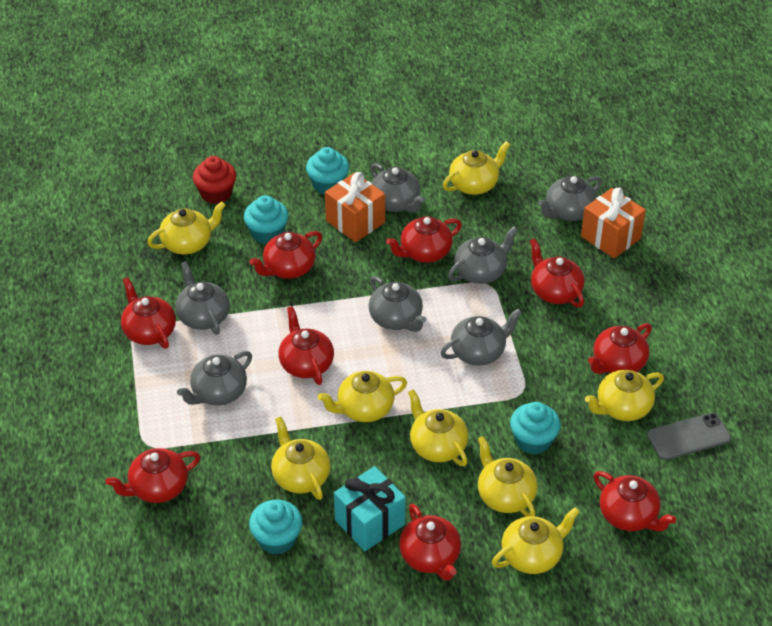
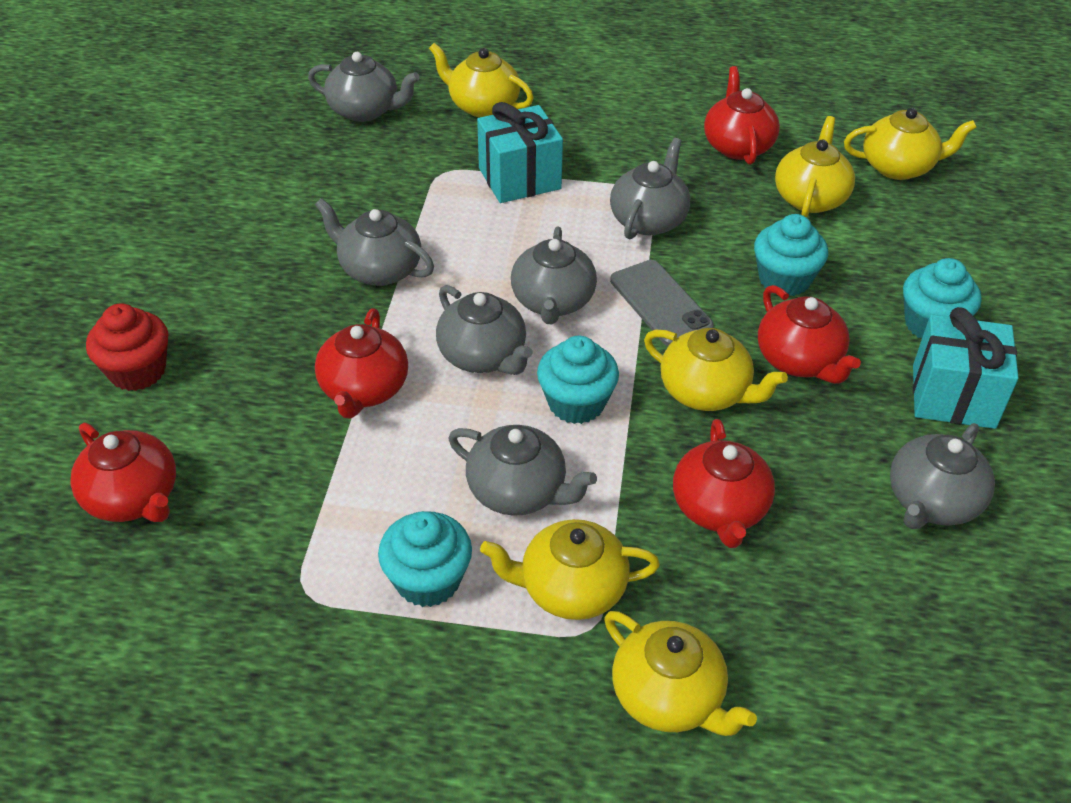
orange gift: 2 -> 0
red teapot: 9 -> 5
turquoise gift: 1 -> 2
yellow teapot: 8 -> 6

